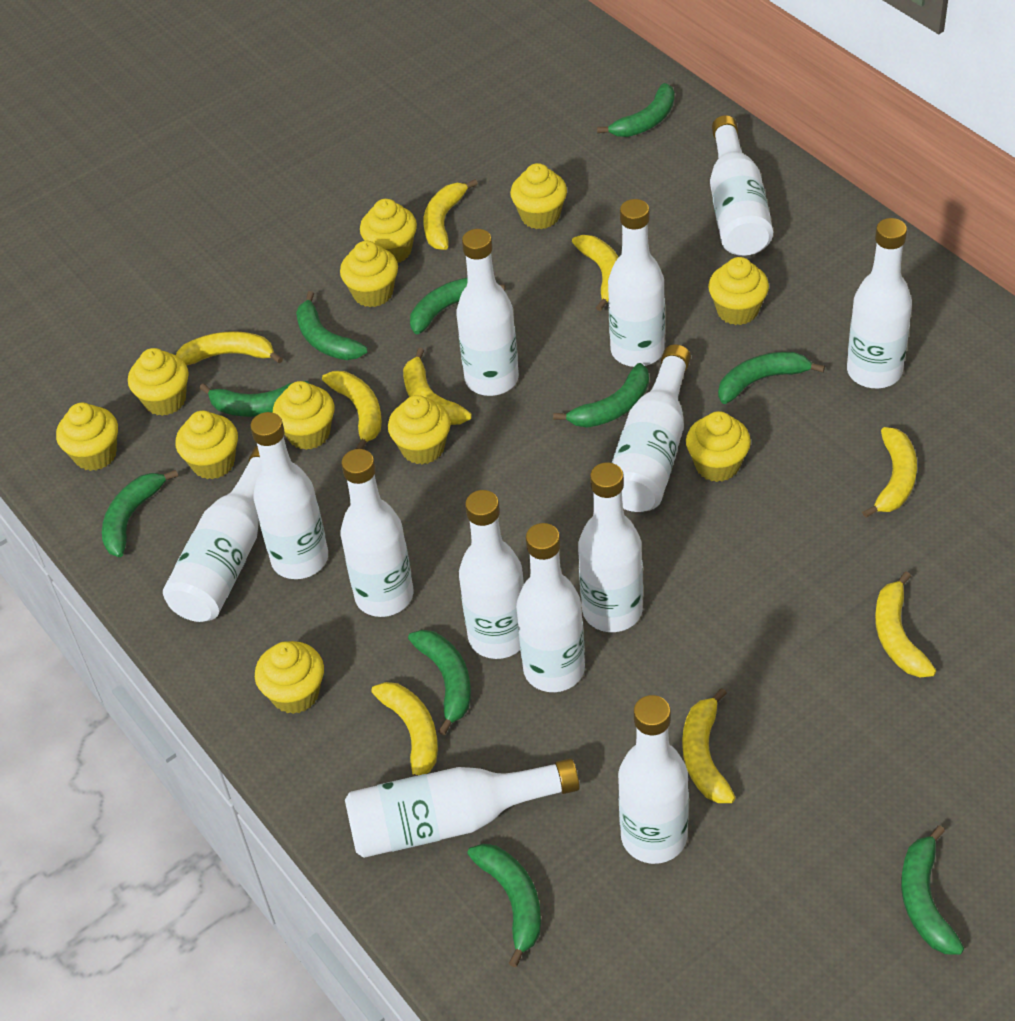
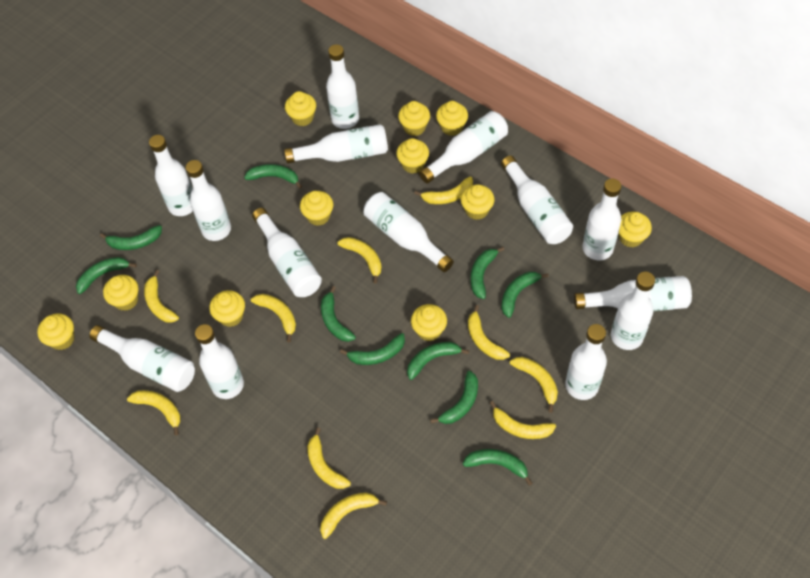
white bottle: 13 -> 14
yellow banana: 9 -> 10

